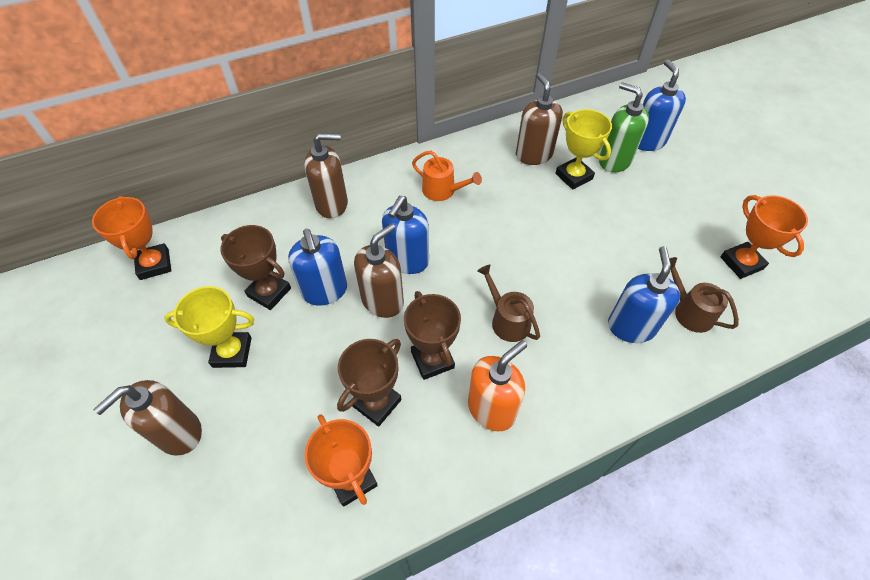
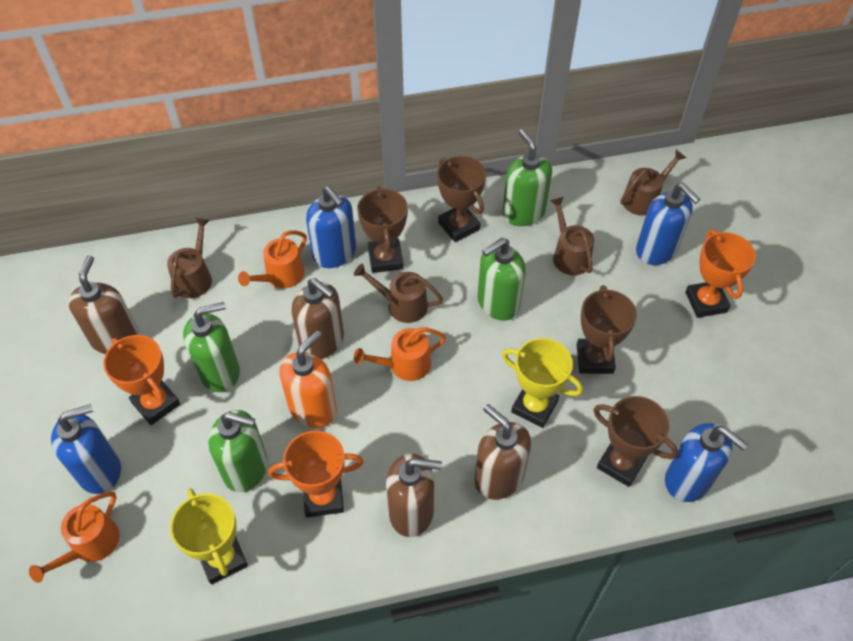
brown trophy: 3 -> 4
brown watering can: 2 -> 4
green soap dispenser: 1 -> 4
orange watering can: 1 -> 3

